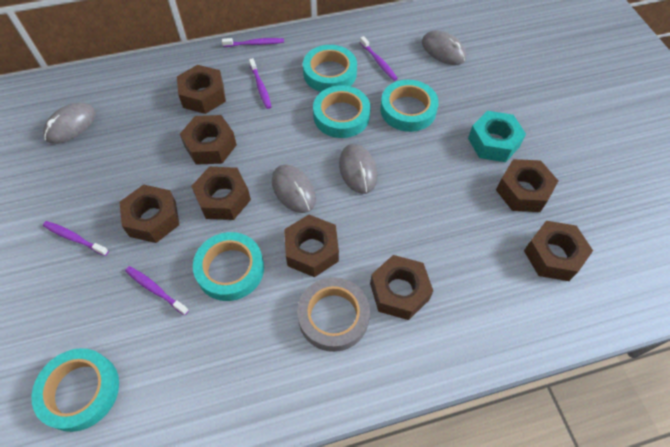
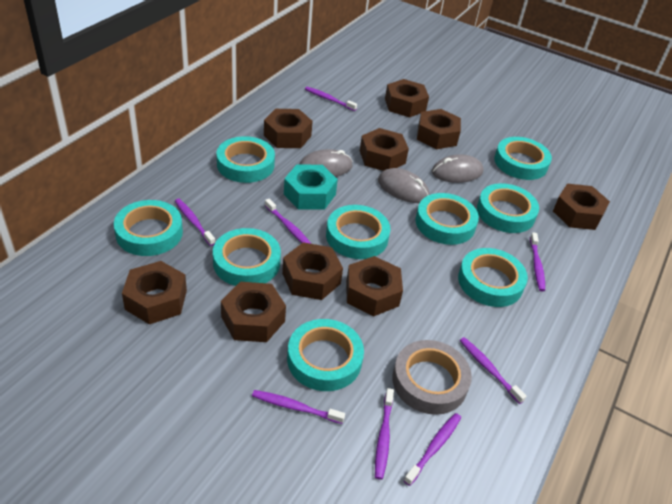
brown nut: 8 -> 9
grey mouse: 4 -> 3
purple toothbrush: 5 -> 8
turquoise tape: 5 -> 9

